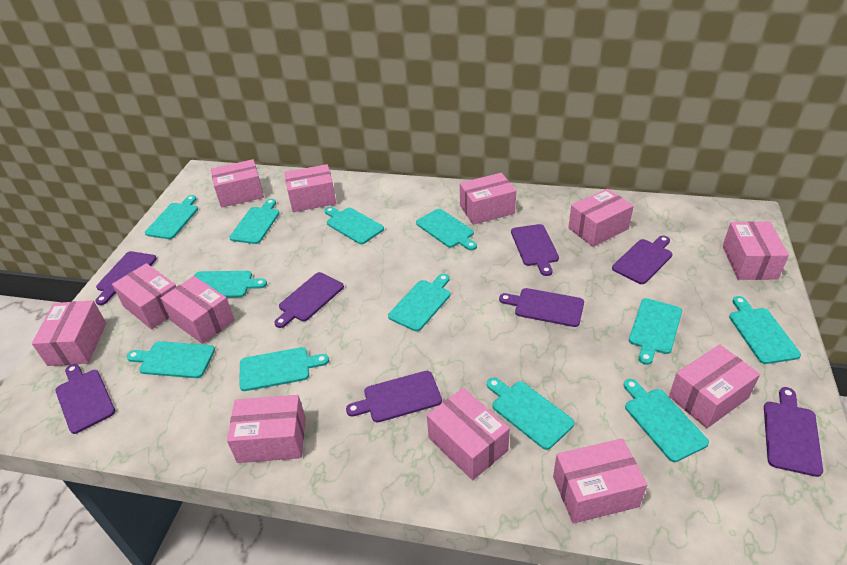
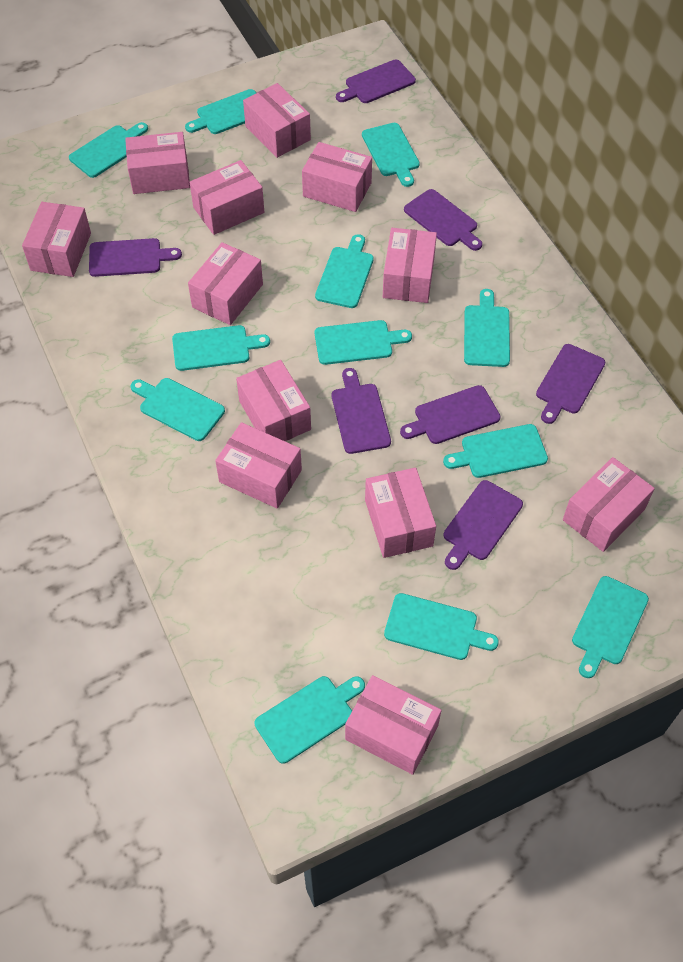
purple cutting board: 8 -> 7

